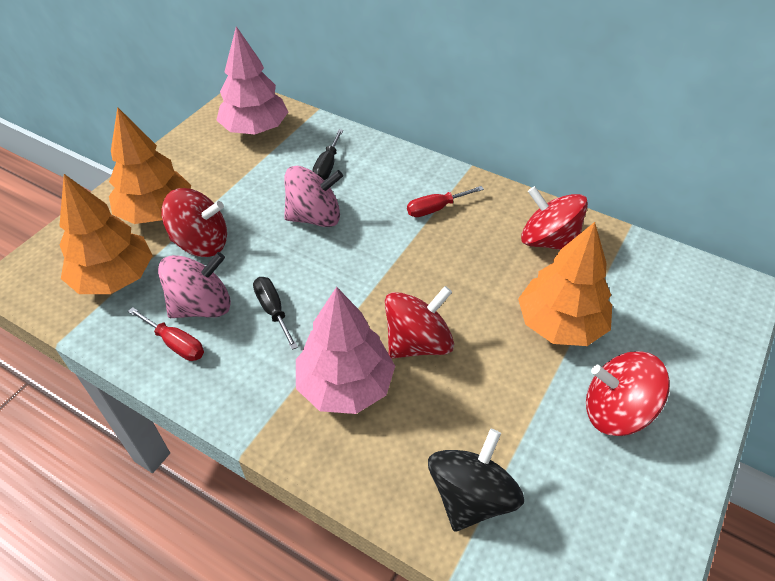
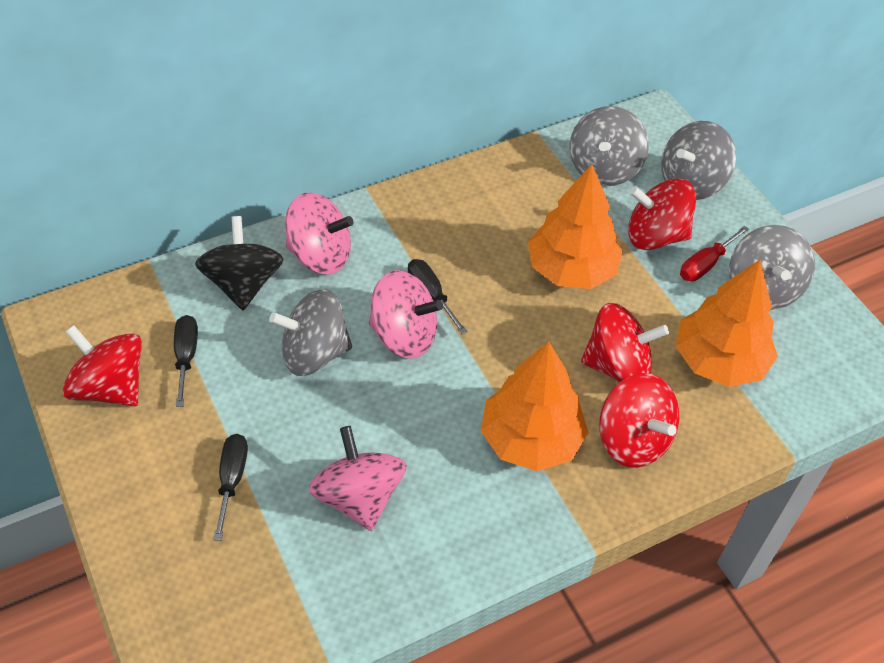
black screwdriver: 2 -> 3
grey spinning top: 0 -> 4
pink spinning top: 2 -> 3
pink tree: 2 -> 0
red screwdriver: 2 -> 1

